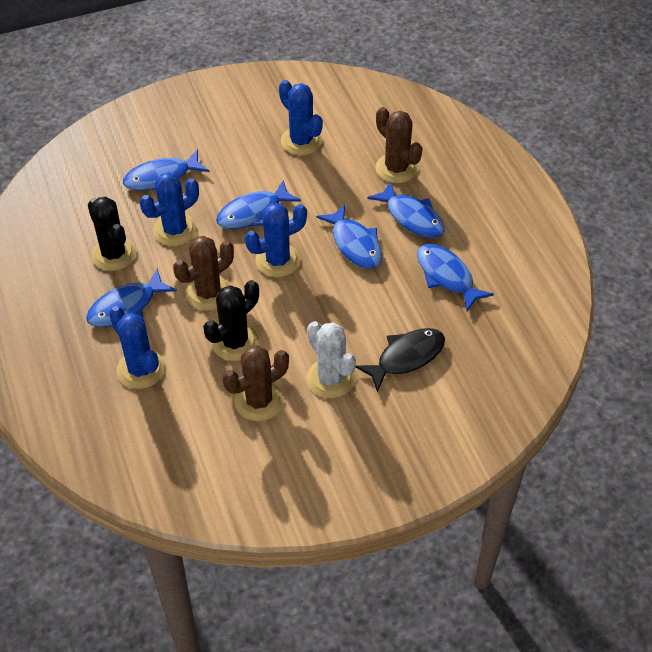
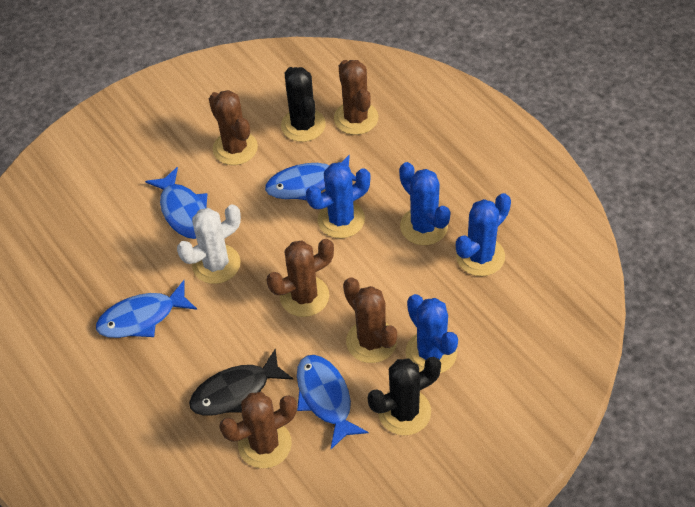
blue fish: 6 -> 4
brown cactus: 3 -> 5

